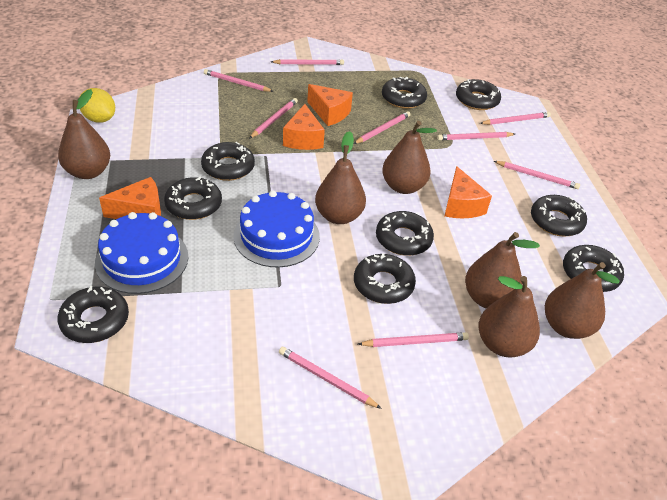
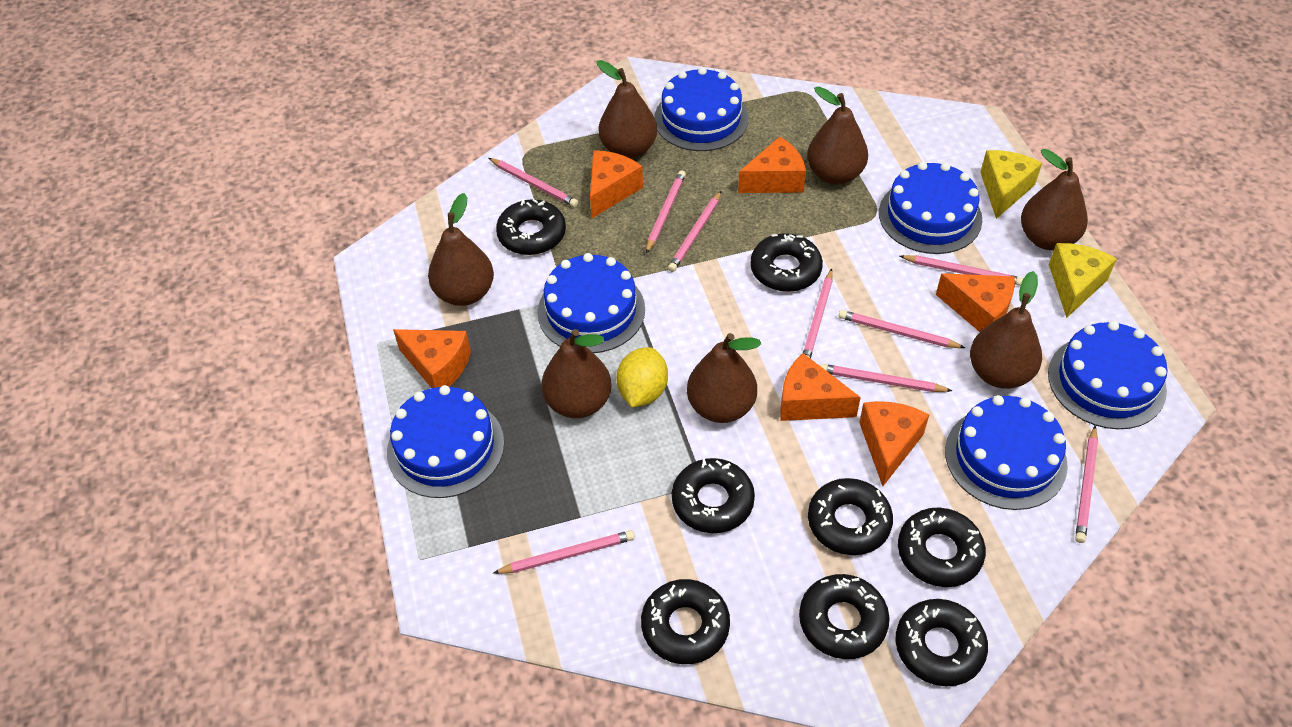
black donut: 9 -> 8
blue cake: 2 -> 6
brown pear: 6 -> 7
orange cheese: 4 -> 6
yellow cheese: 0 -> 2

